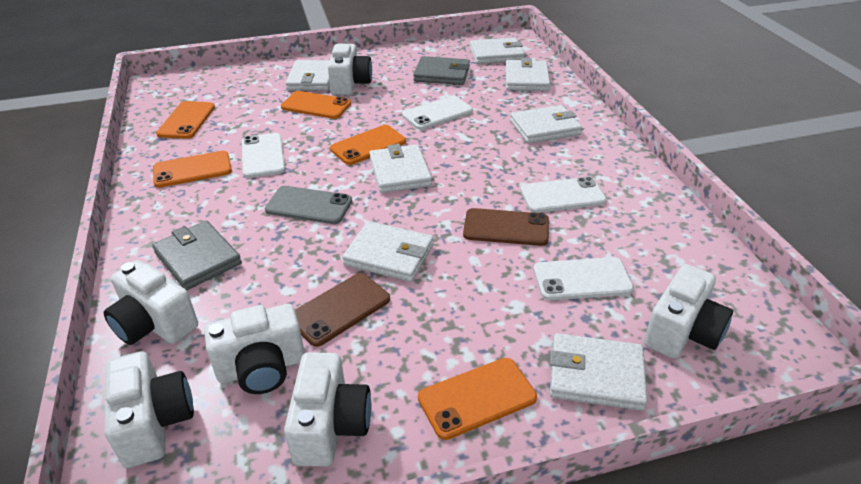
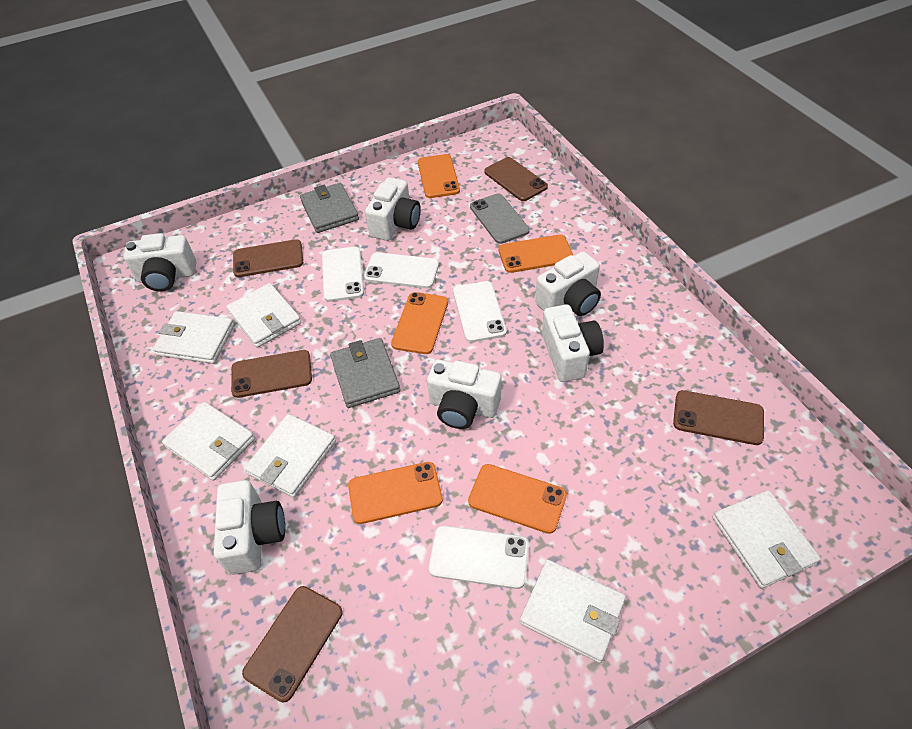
brown phone: 2 -> 5
white wallet: 7 -> 6

